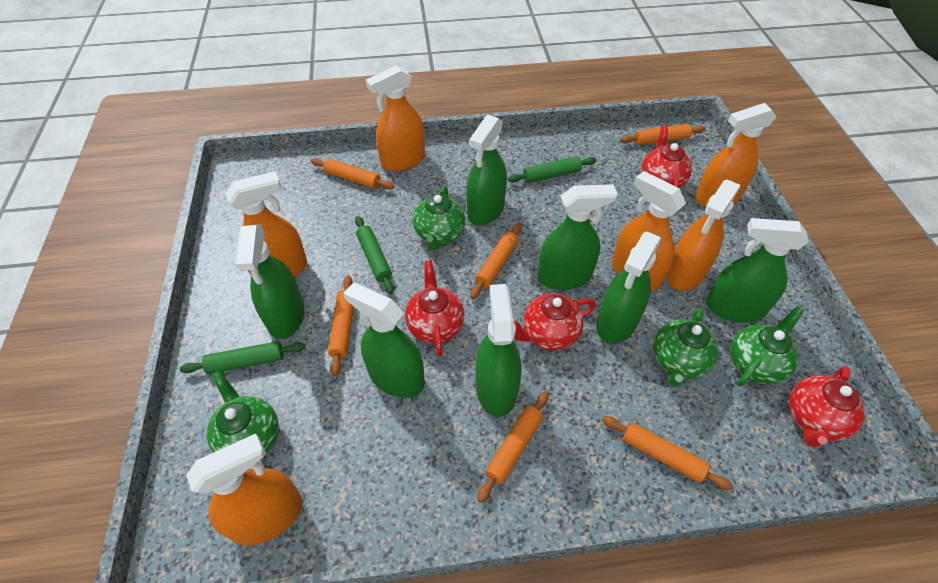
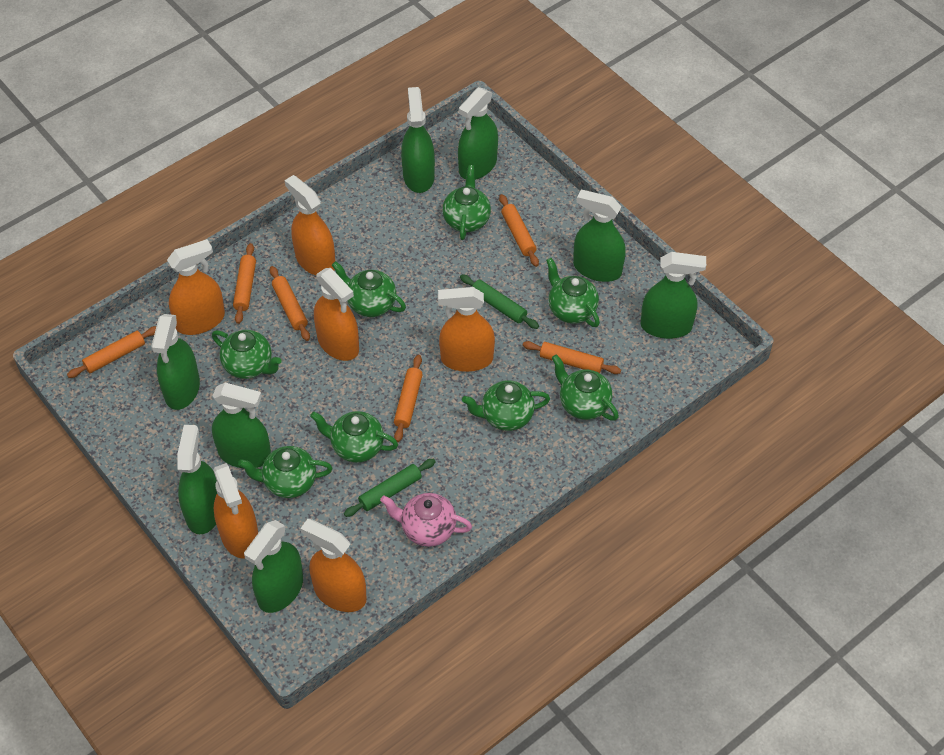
green rolling pin: 3 -> 2
green spray bottle: 7 -> 8
green teapot: 4 -> 8
pink teapot: 0 -> 1
red teapot: 4 -> 0

